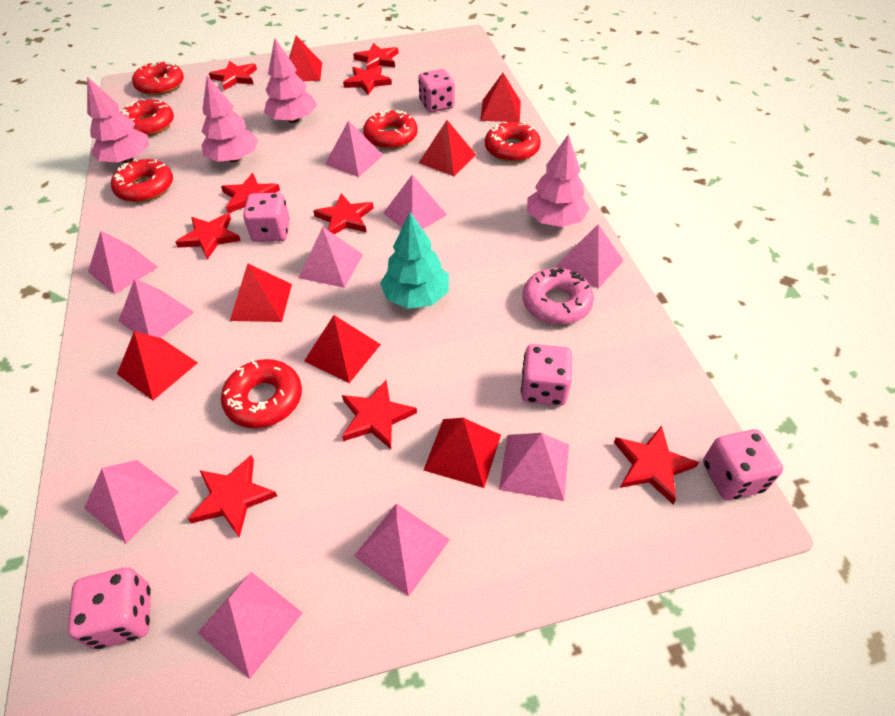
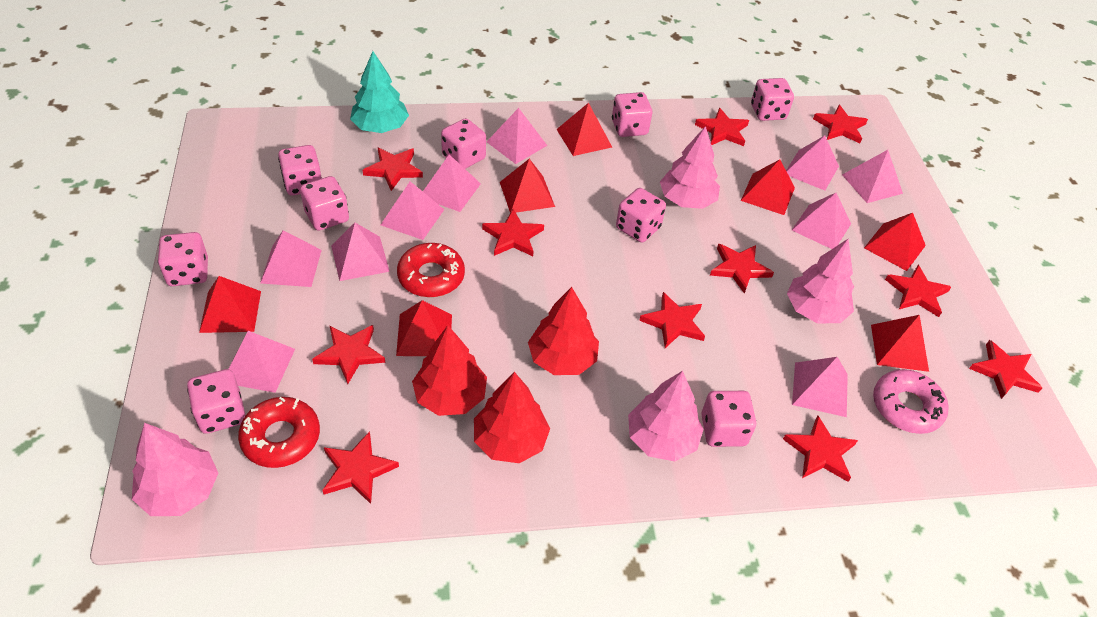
pink dice: 5 -> 9
red donut: 6 -> 2
red star: 9 -> 11
red tree: 0 -> 3

